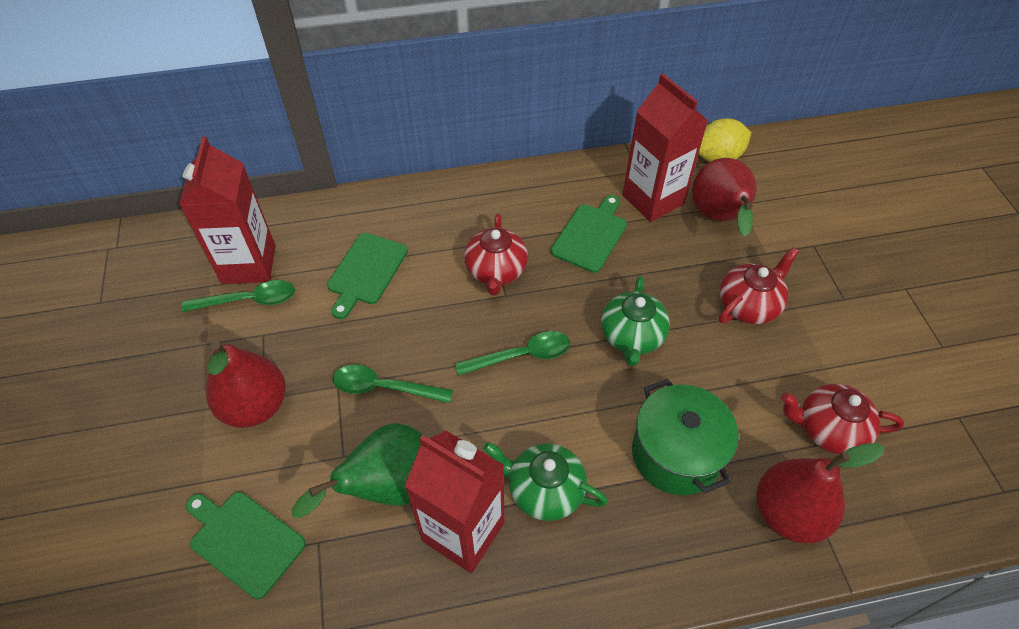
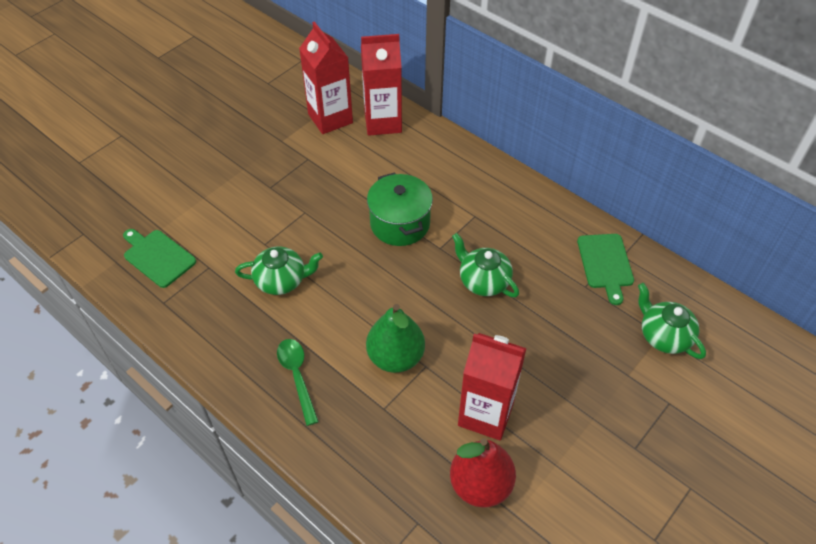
green cutting board: 3 -> 2
green spoon: 3 -> 1
green teapot: 2 -> 3
red pear: 3 -> 1
red teapot: 3 -> 0
yellow lemon: 1 -> 0

